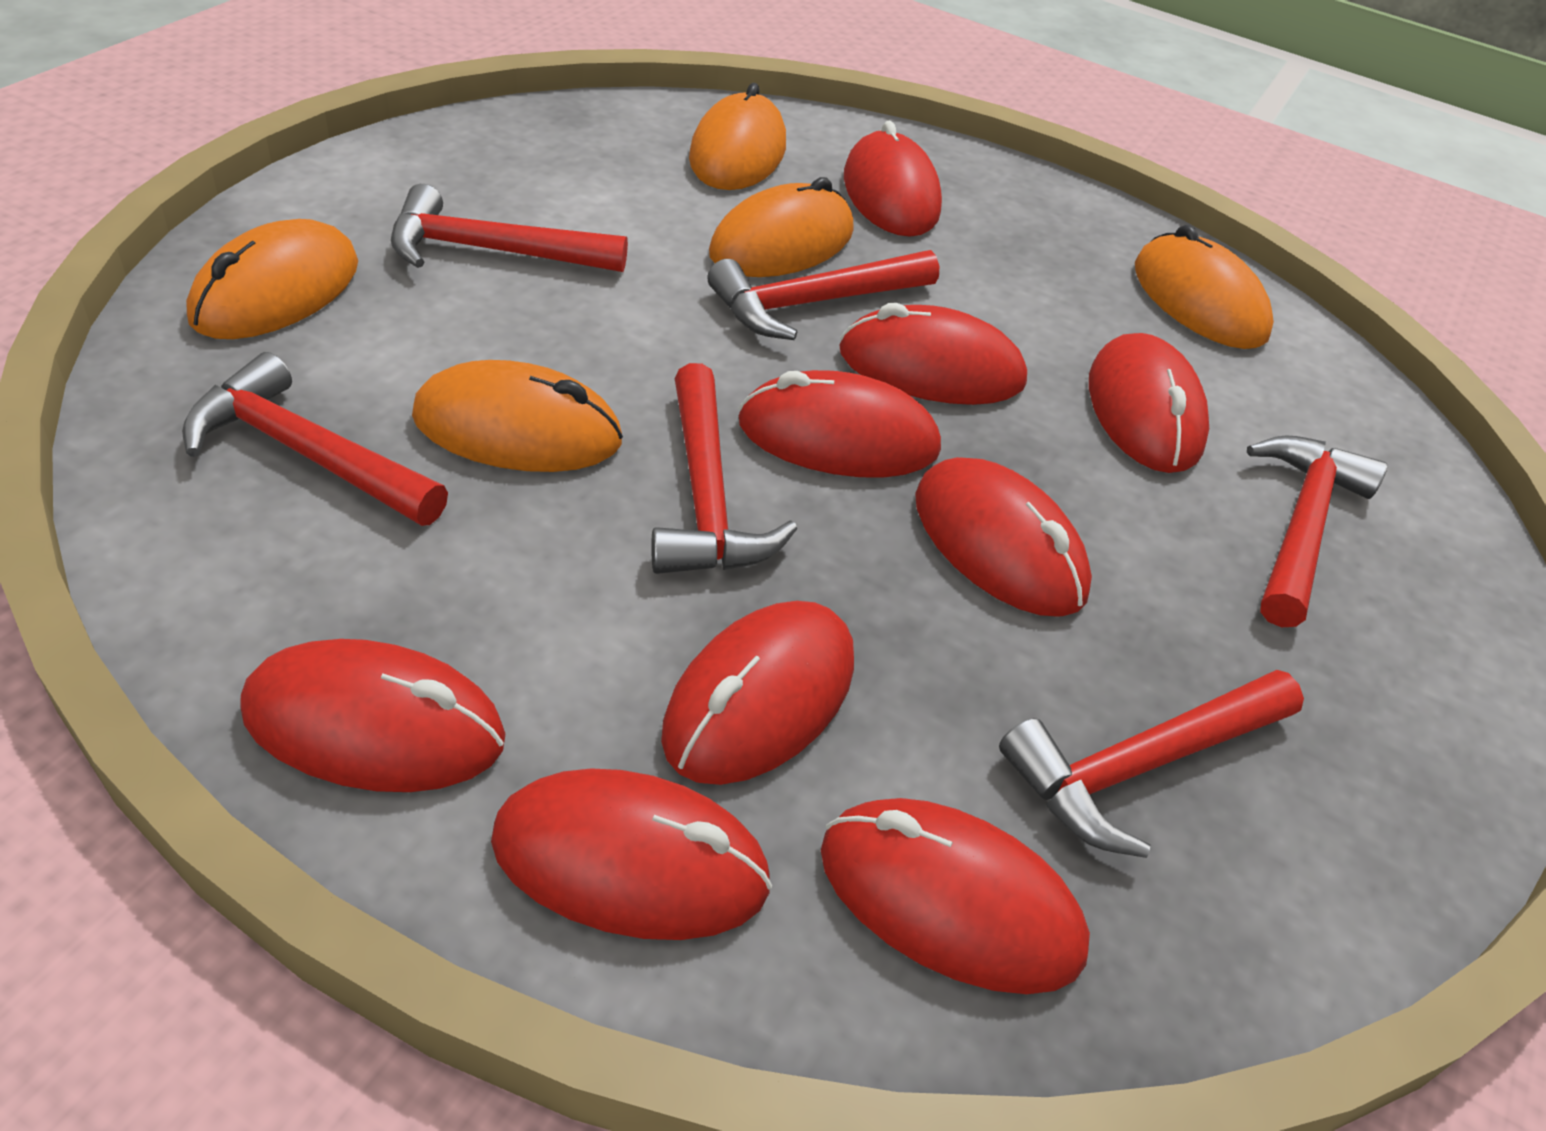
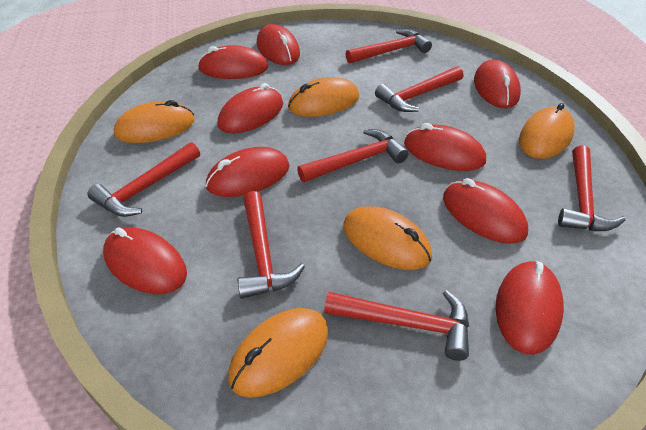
red hammer: 6 -> 7

